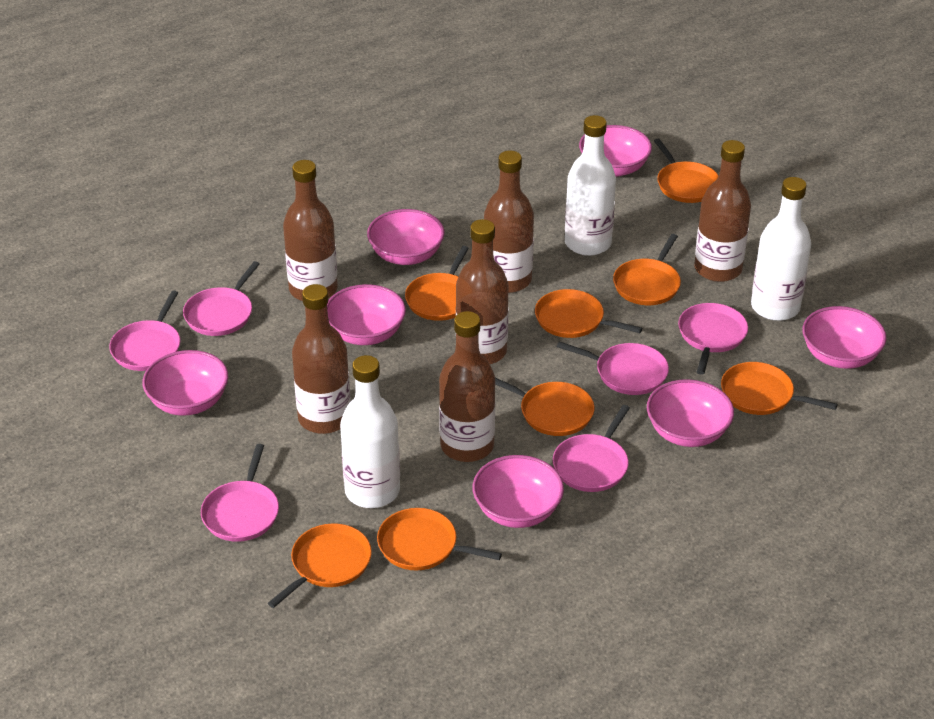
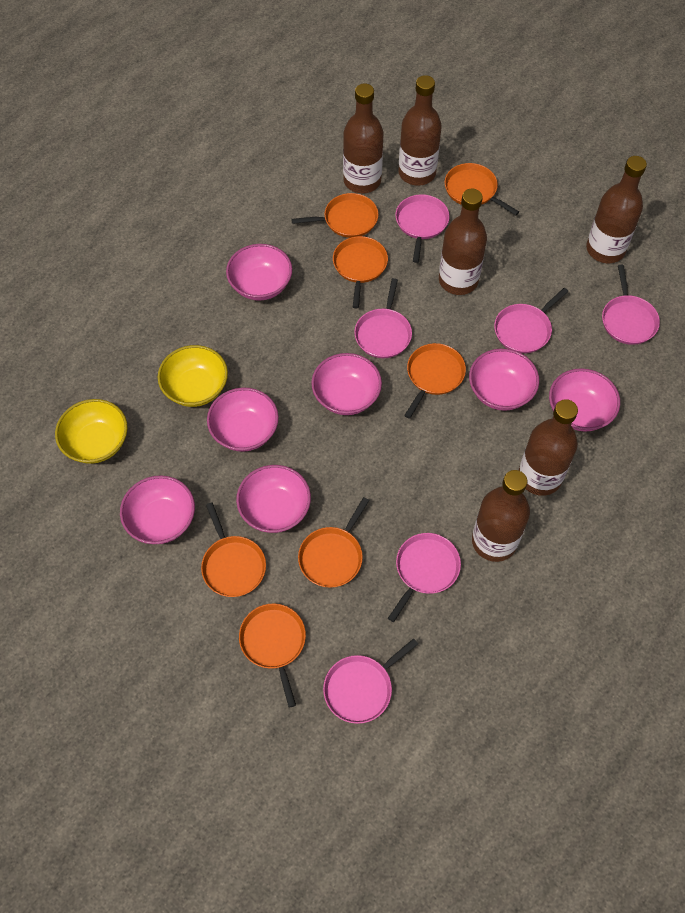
orange pan: 8 -> 7
white bottle: 3 -> 0
yellow bowl: 0 -> 2

